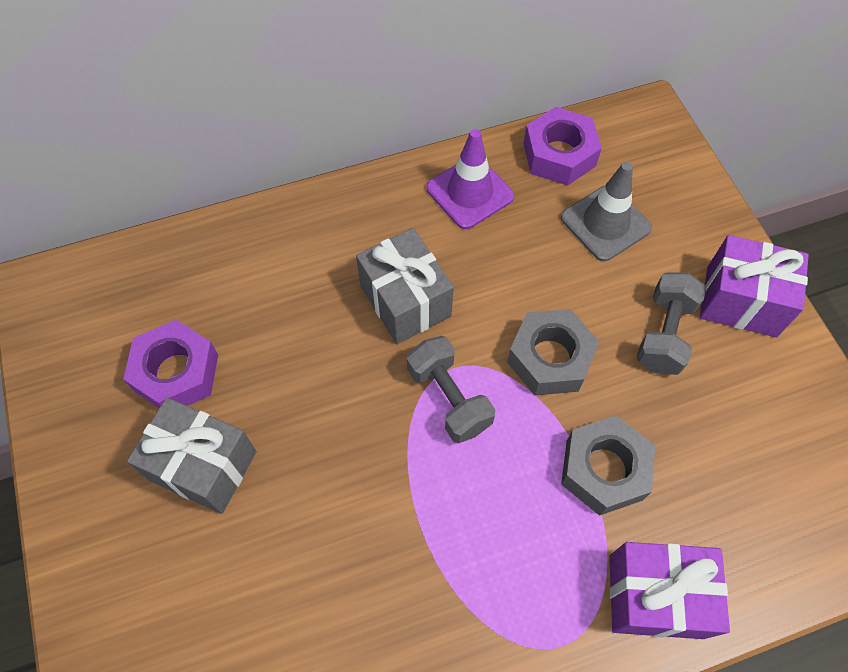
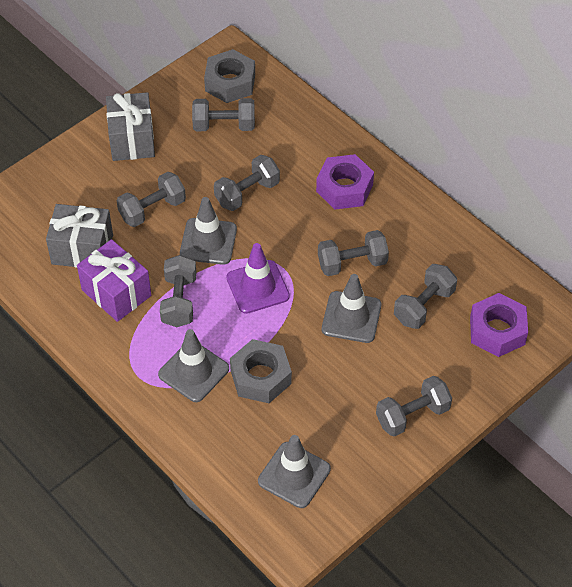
grey dumbbell: 2 -> 7
grey traffic cone: 1 -> 4
purple gift: 2 -> 1

